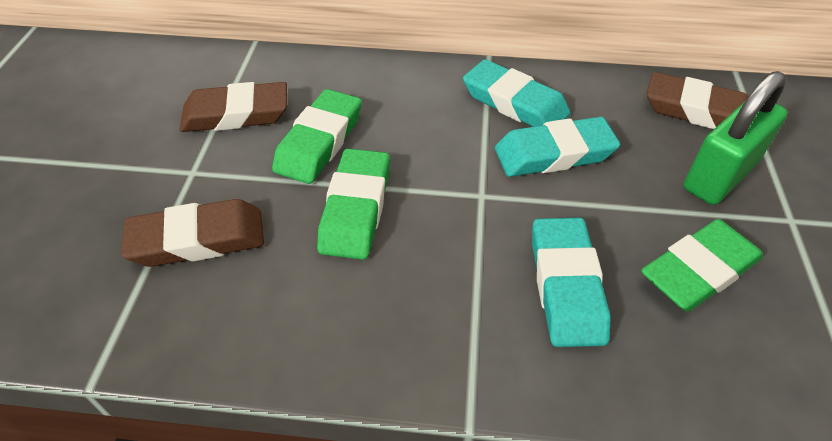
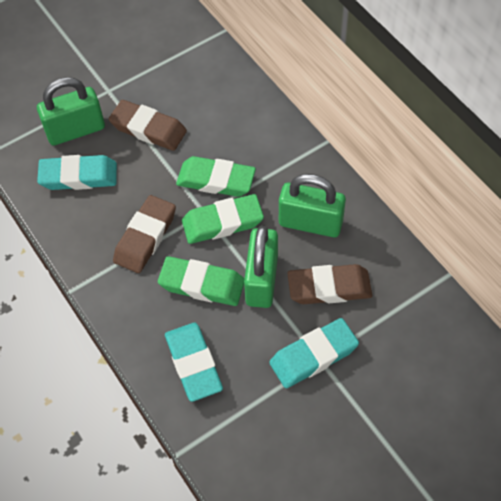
green padlock: 1 -> 3

